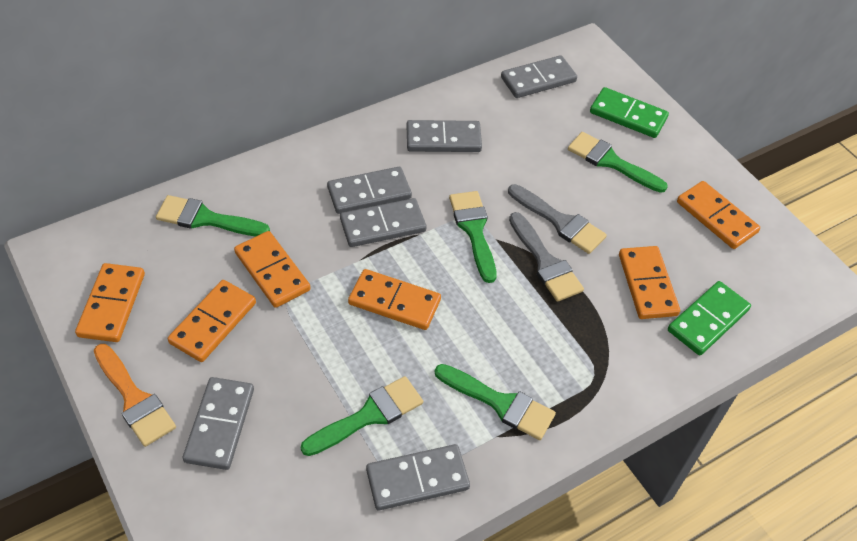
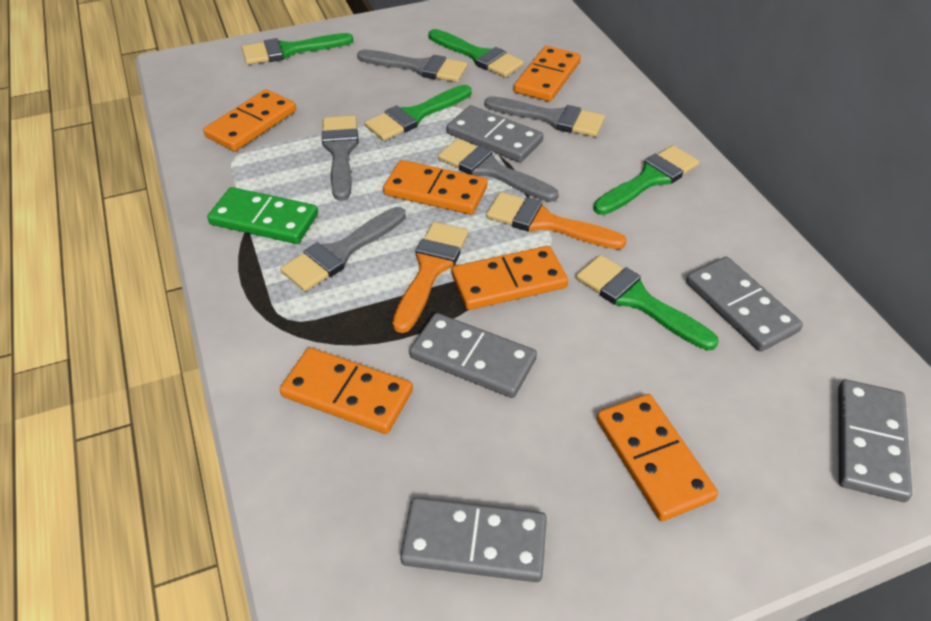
green domino: 2 -> 1
grey brush: 2 -> 5
grey domino: 6 -> 5
orange brush: 1 -> 2

